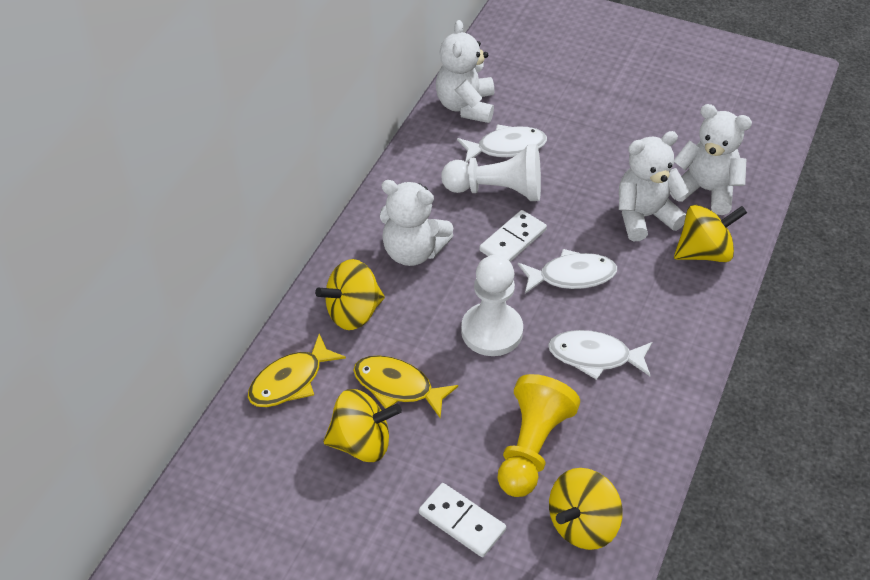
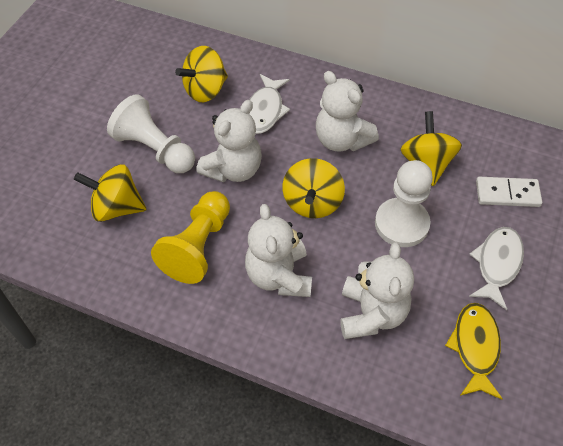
white domino: 2 -> 1
white fish: 3 -> 2
yellow fish: 2 -> 1

